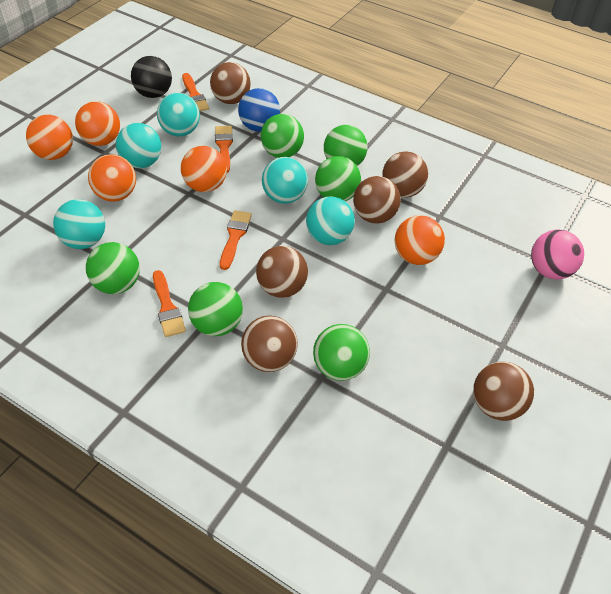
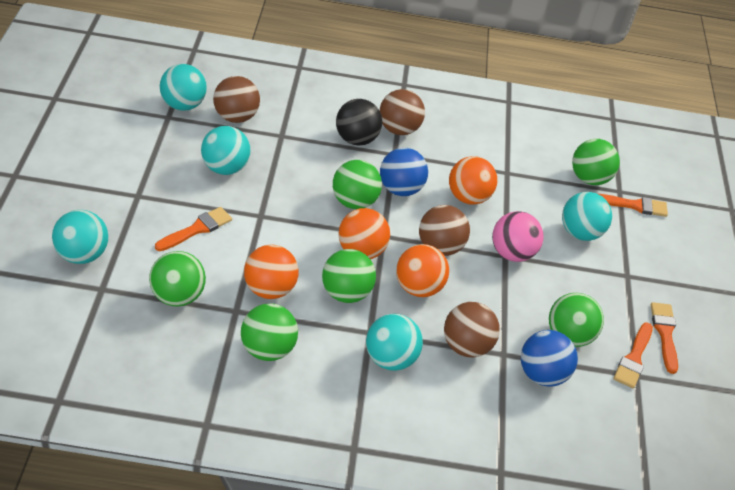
blue ball: 1 -> 2
brown ball: 6 -> 4
orange ball: 5 -> 4

